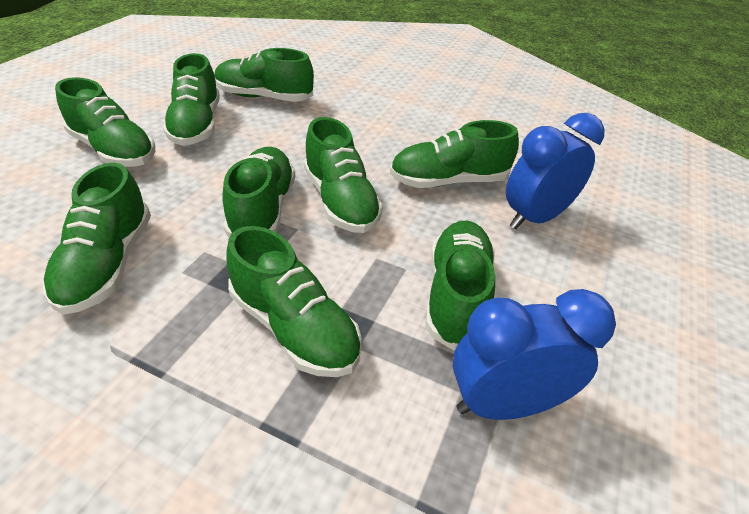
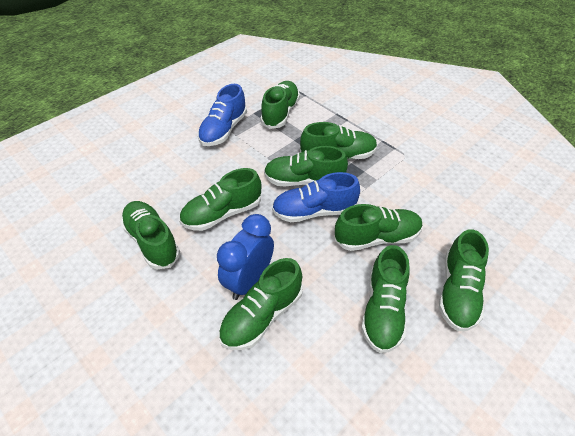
blue clock: 2 -> 1
blue shoe: 0 -> 2

